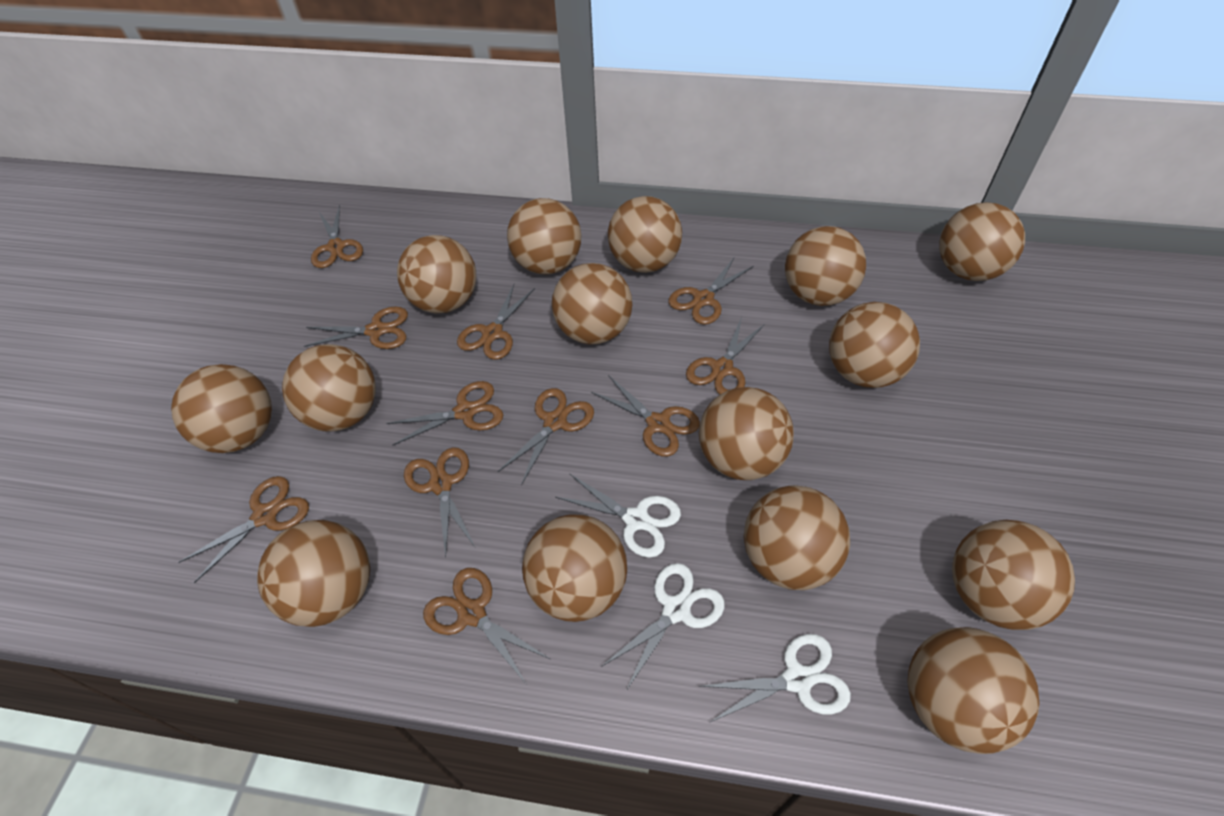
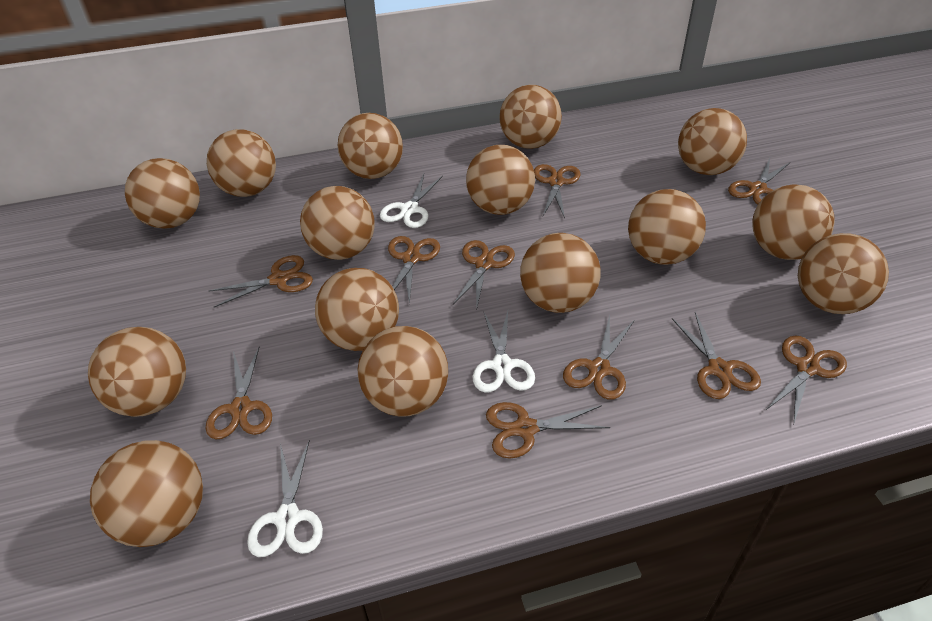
brown scissors: 11 -> 10

